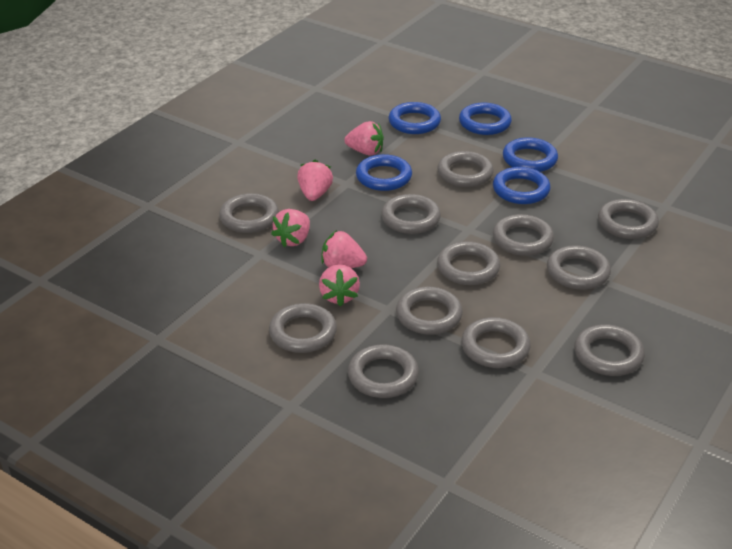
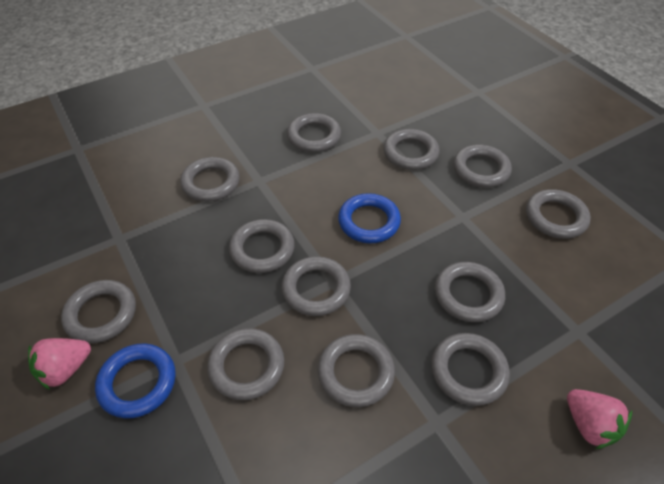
blue ring: 5 -> 2
pink strawberry: 5 -> 2

